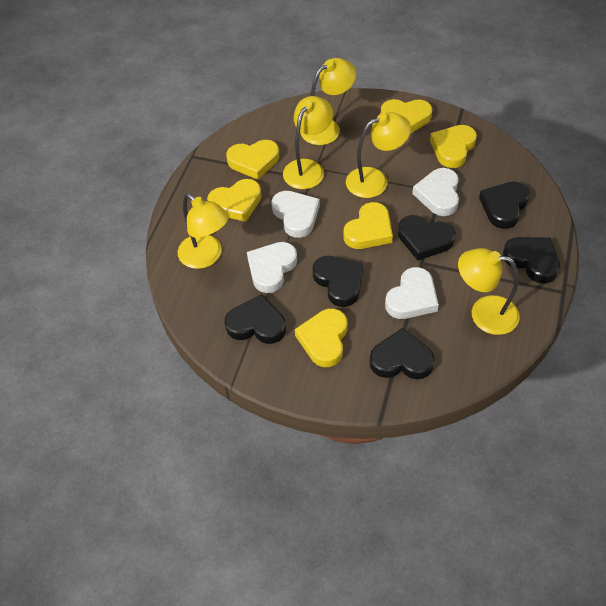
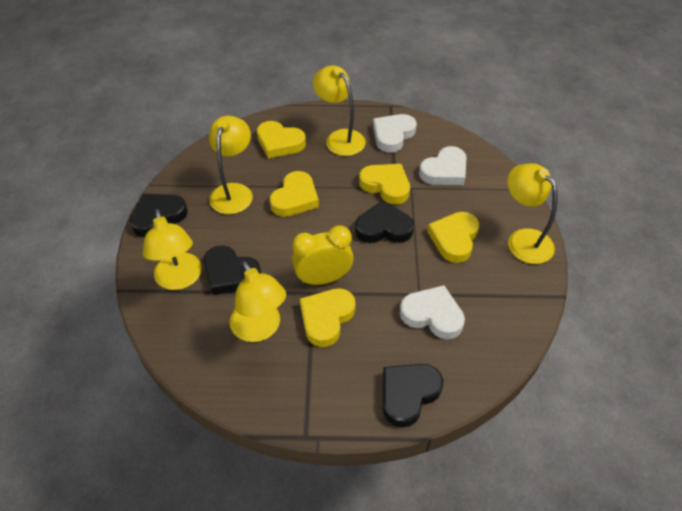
black heart: 6 -> 4
white heart: 4 -> 3
yellow clock: 0 -> 1
yellow heart: 6 -> 5

